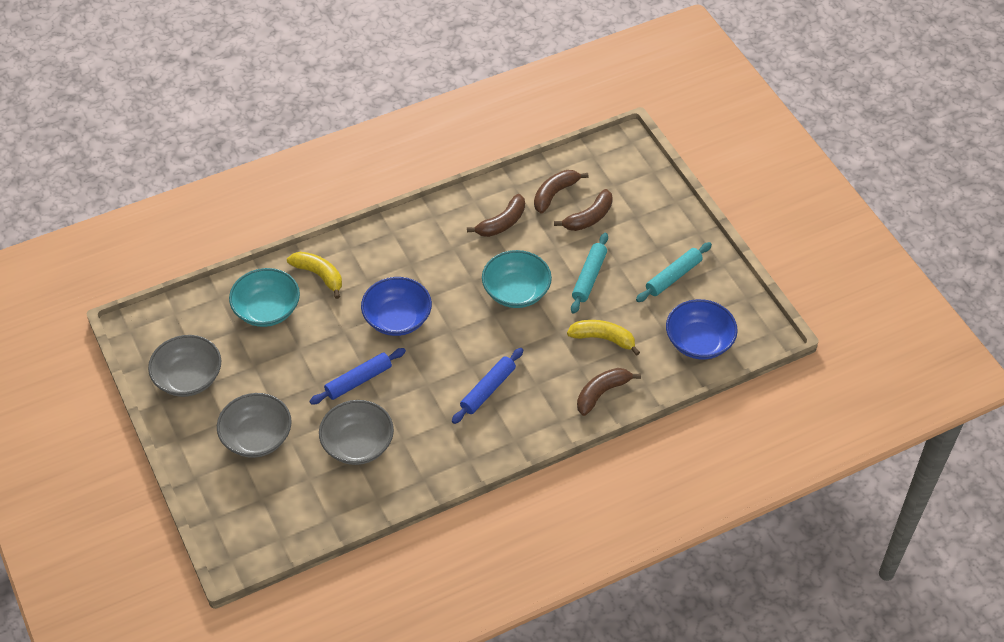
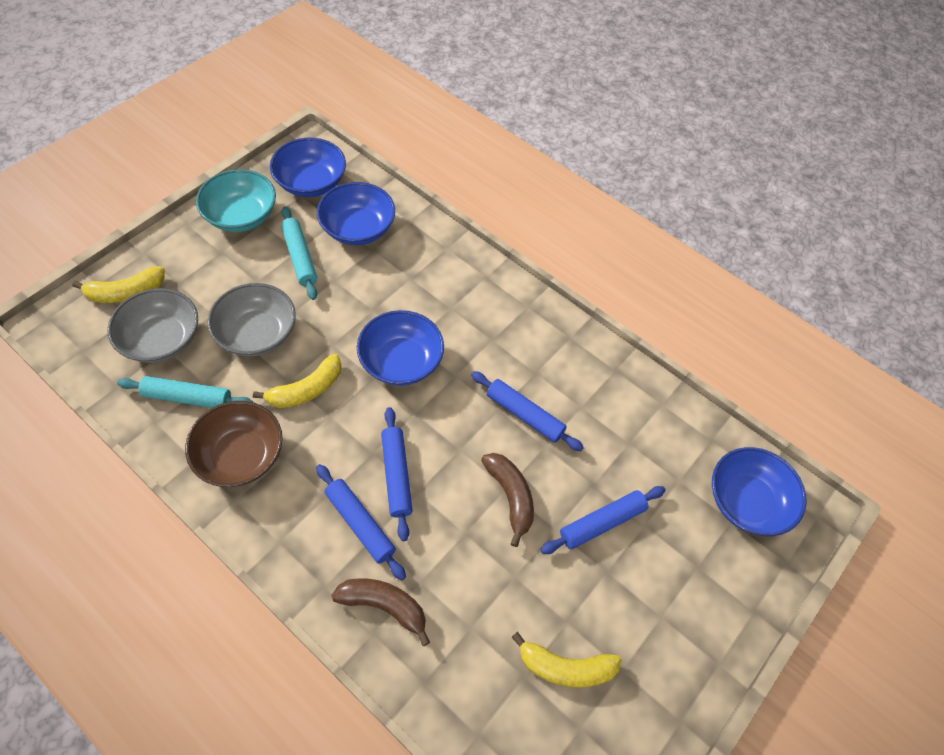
blue bowl: 2 -> 4
blue rolling pin: 2 -> 4
brown banana: 4 -> 2
brown bowl: 0 -> 1
grey bowl: 3 -> 2
turquoise bowl: 2 -> 1
yellow banana: 2 -> 3

